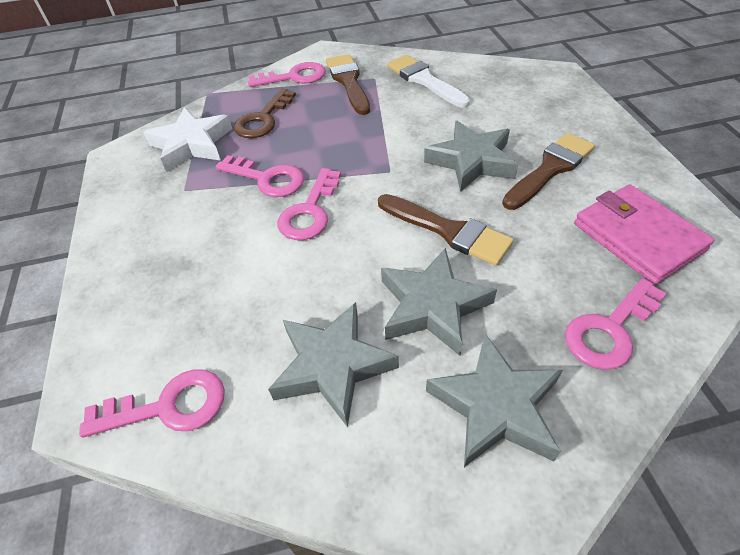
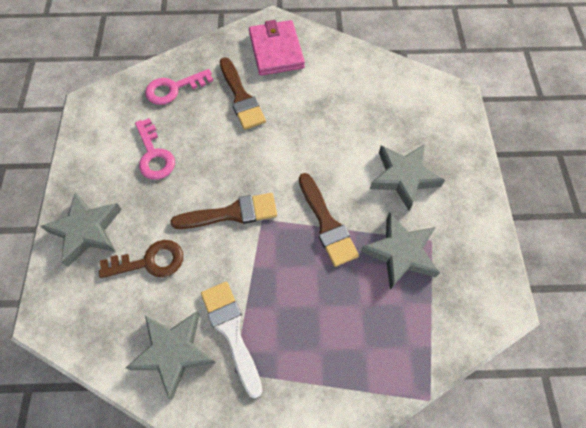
pink key: 5 -> 2
white star: 1 -> 0

